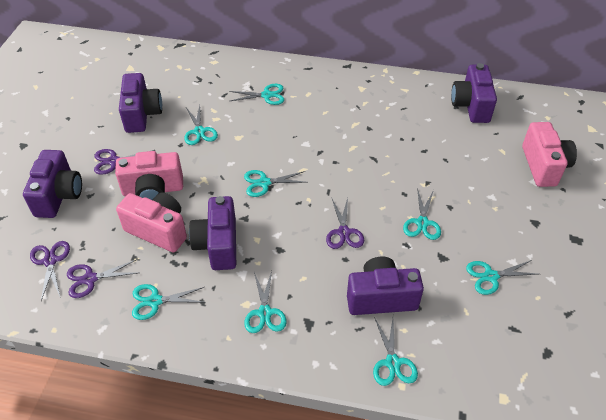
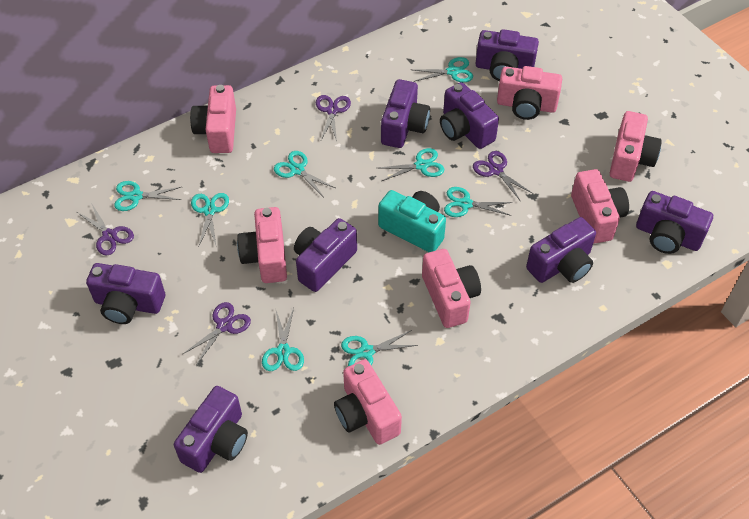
pink camera: 3 -> 7
purple camera: 5 -> 8
turquoise camera: 0 -> 1

